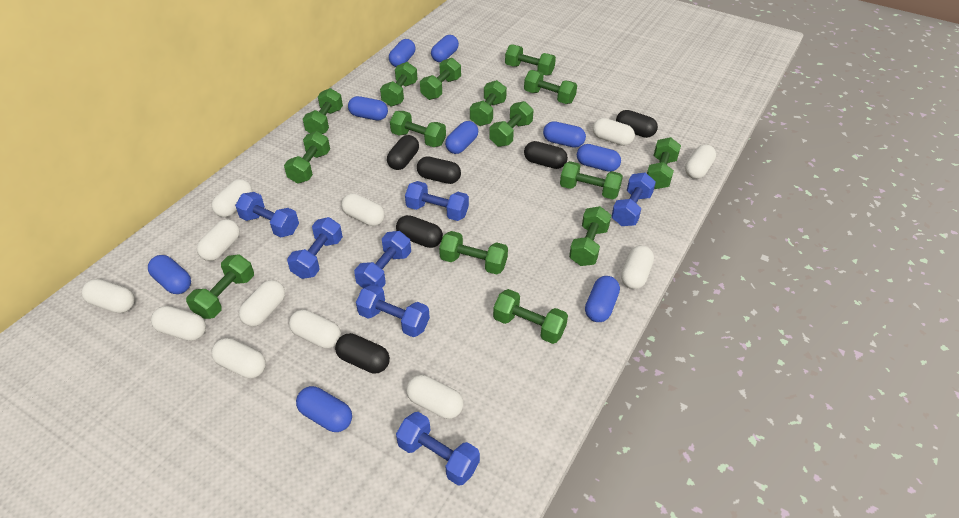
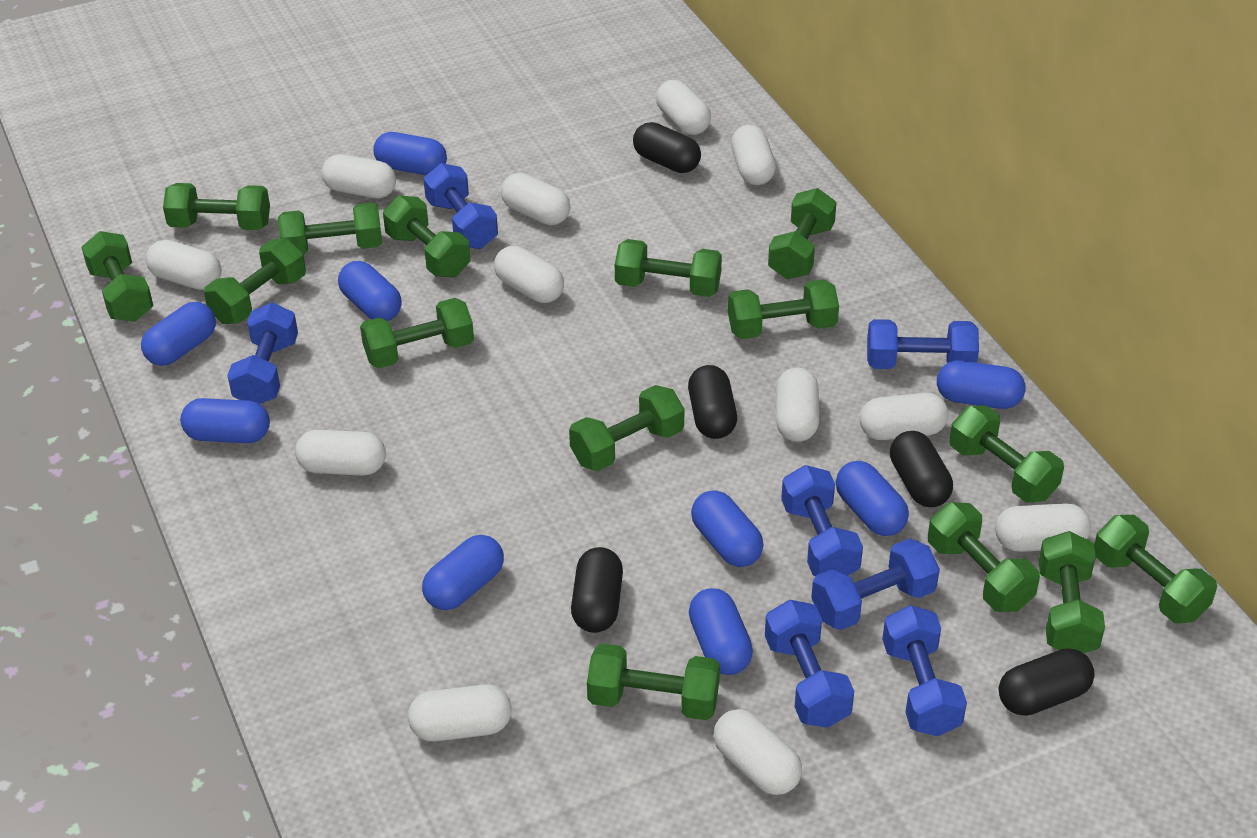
black capsule: 6 -> 5

